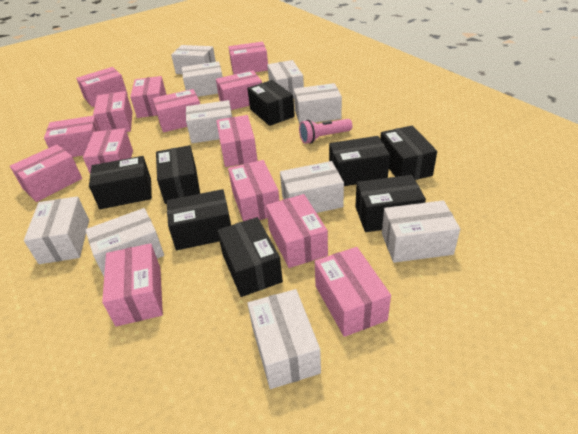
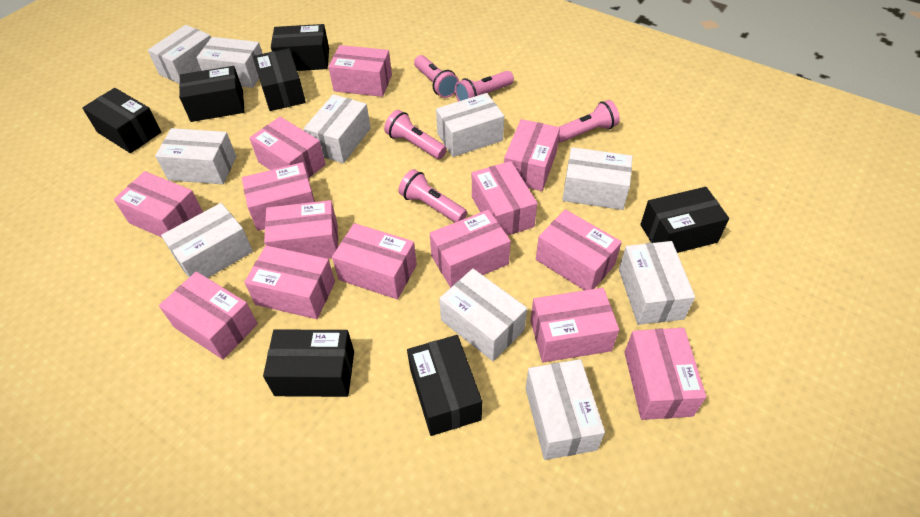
black box: 8 -> 7
pink flashlight: 1 -> 5

